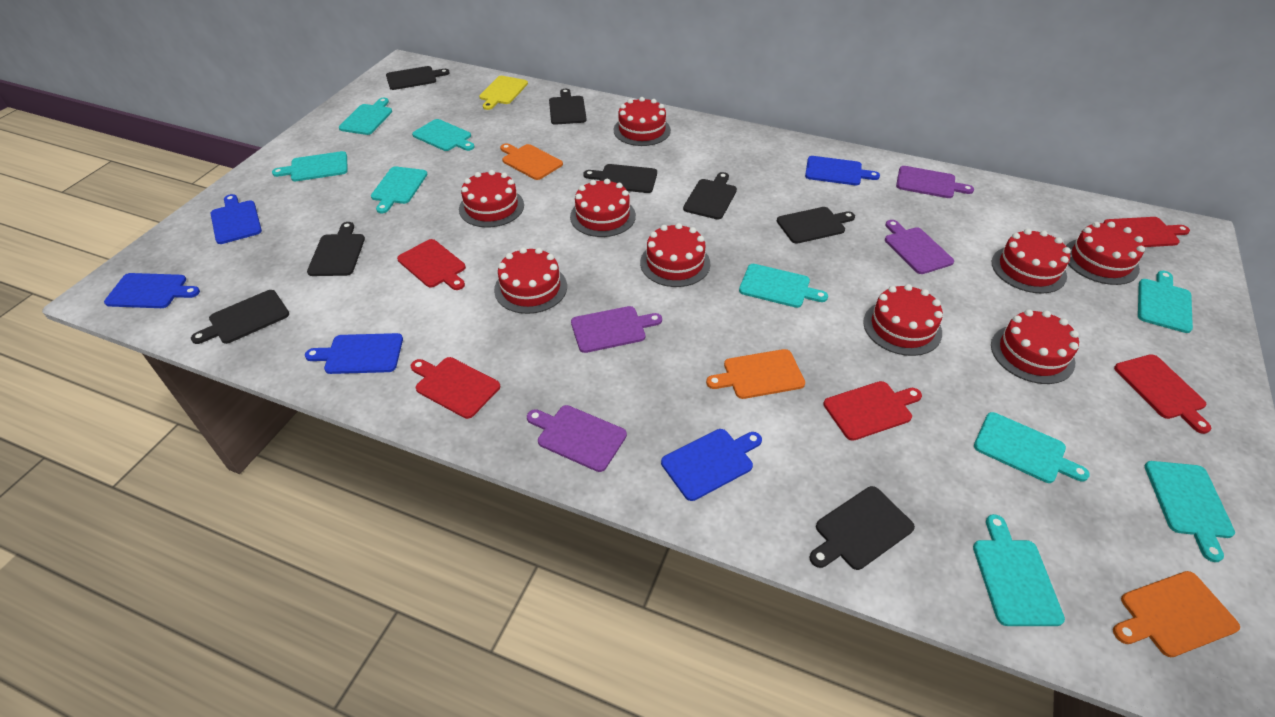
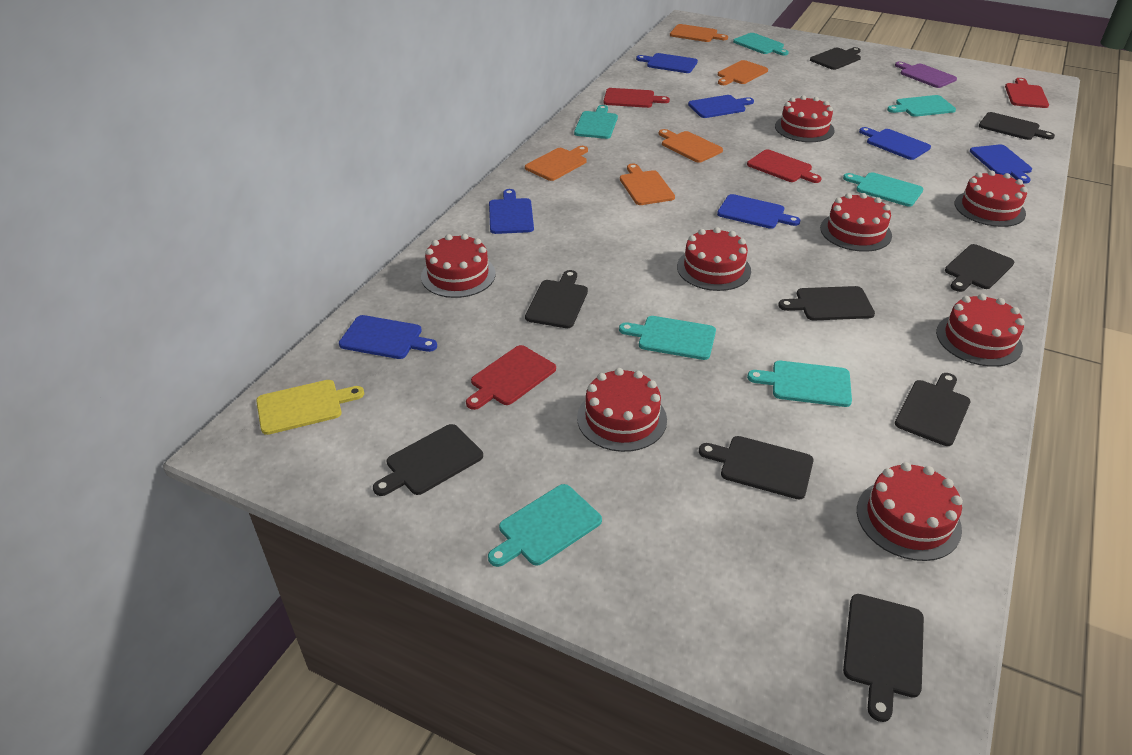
black cutting board: 8 -> 9
blue cutting board: 5 -> 7
orange cutting board: 3 -> 5
purple cutting board: 4 -> 1
red cake: 9 -> 8
red cutting board: 5 -> 4
turquoise cutting board: 9 -> 7

